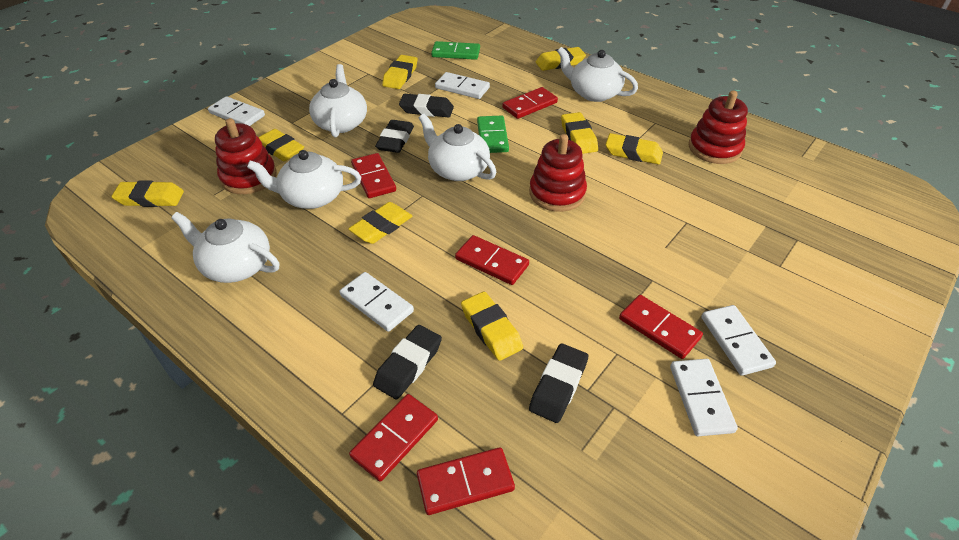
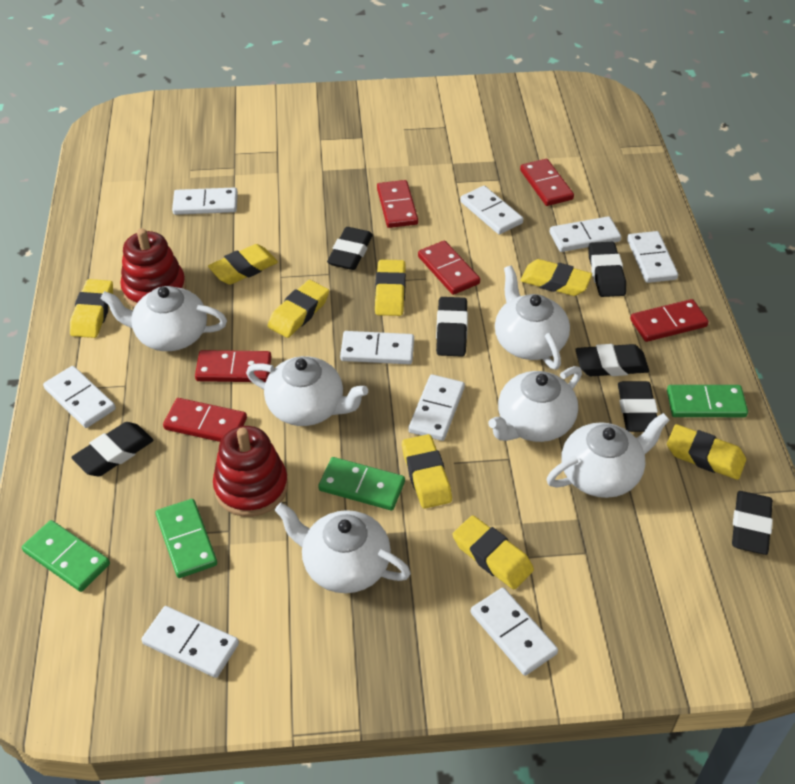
black eraser: 4 -> 7
green domino: 2 -> 4
red stacking toy: 3 -> 2
white domino: 5 -> 9
white teapot: 5 -> 6

